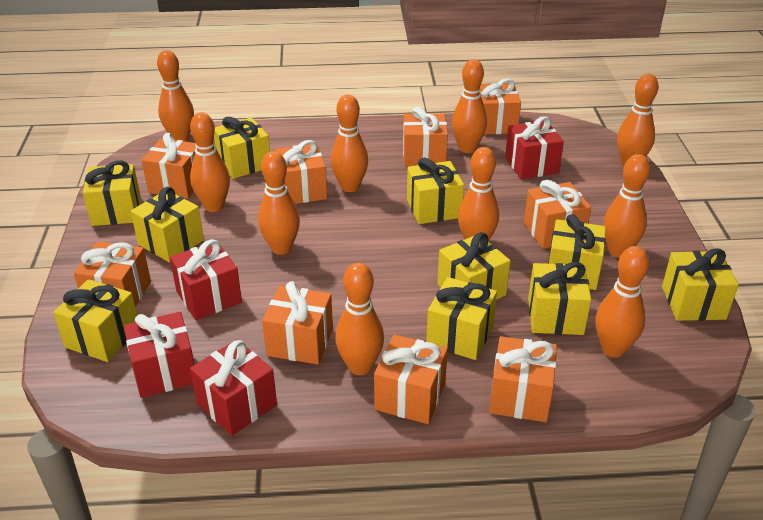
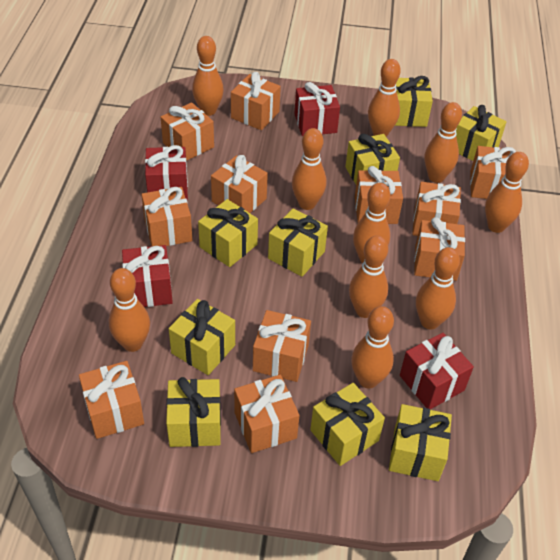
orange gift: 9 -> 11
yellow gift: 10 -> 9

